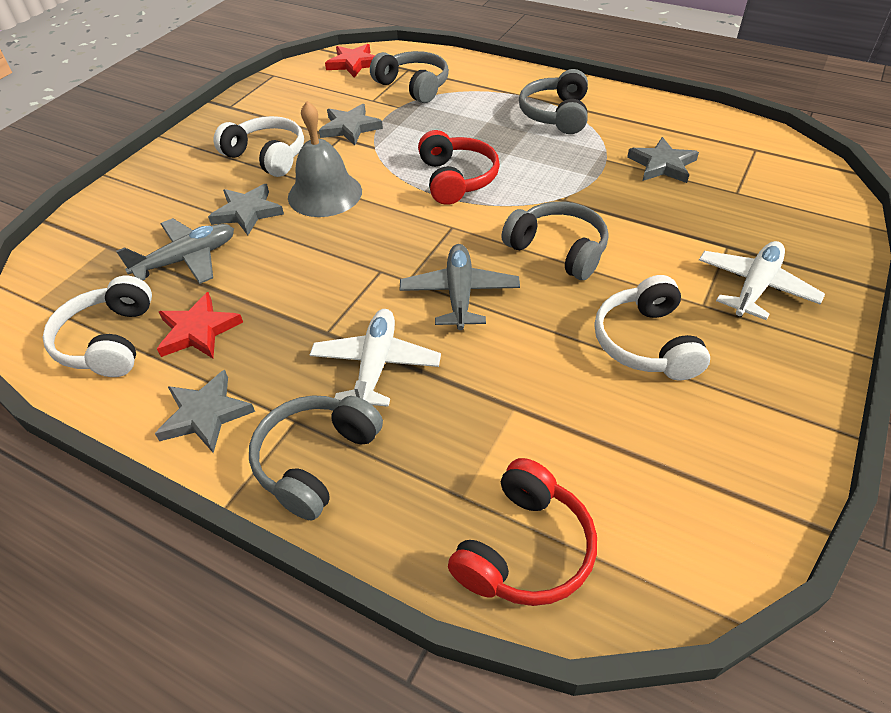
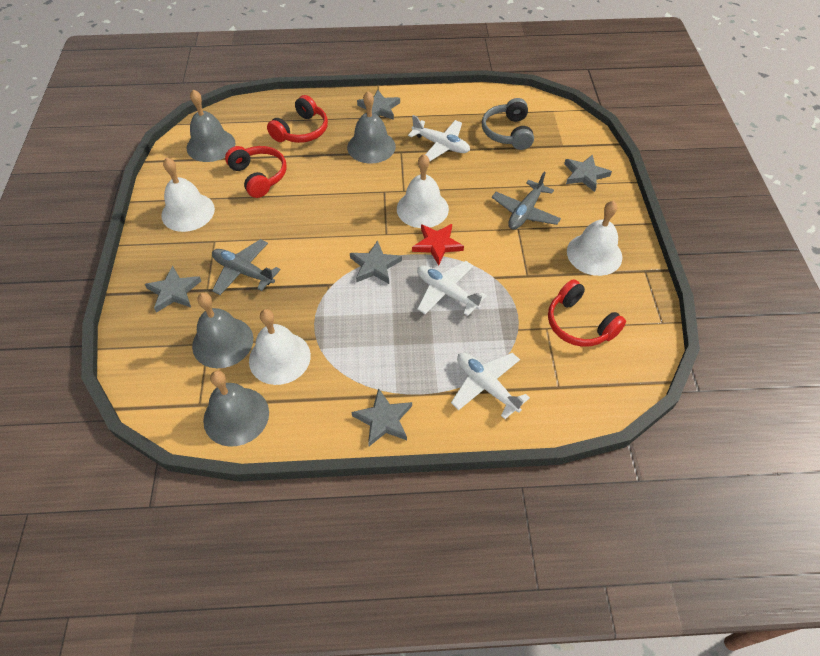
grey bell: 1 -> 4
grey headphones: 4 -> 1
grey star: 4 -> 5
red headphones: 2 -> 3
red star: 2 -> 1
white bell: 0 -> 4
white headphones: 3 -> 0
white plane: 2 -> 3

